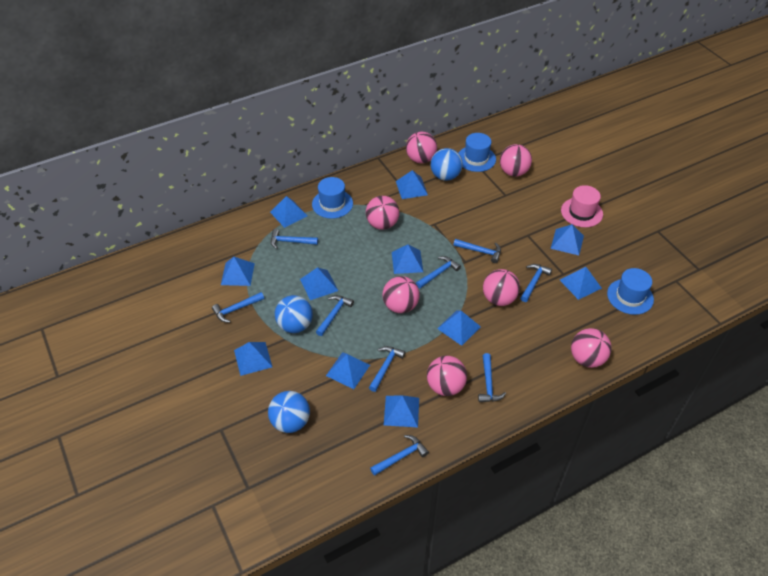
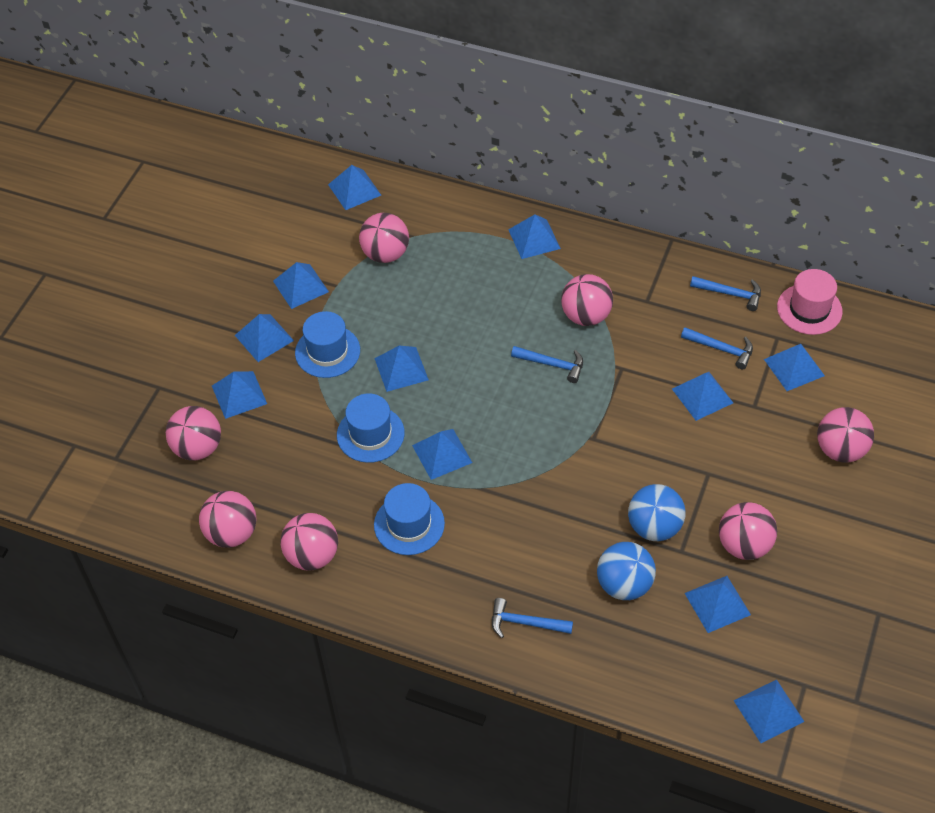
blue ball: 3 -> 2
blue hammer: 9 -> 4

